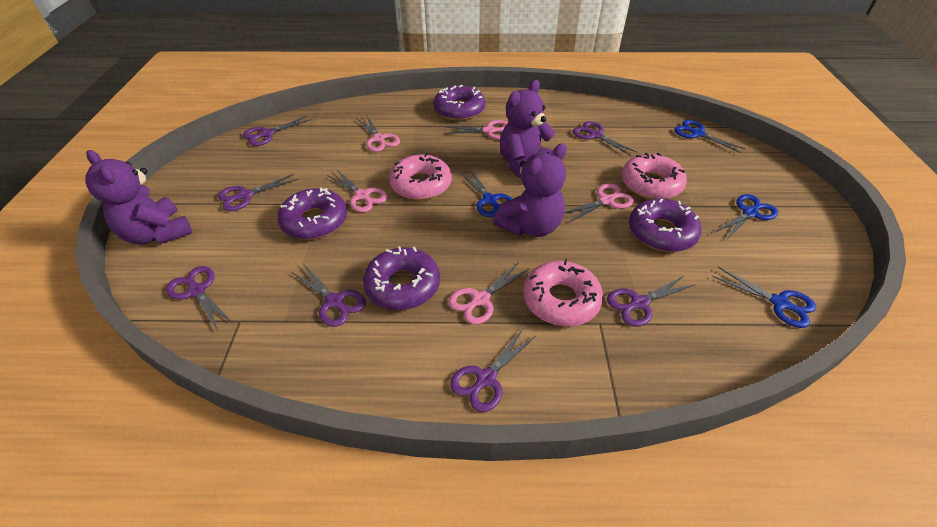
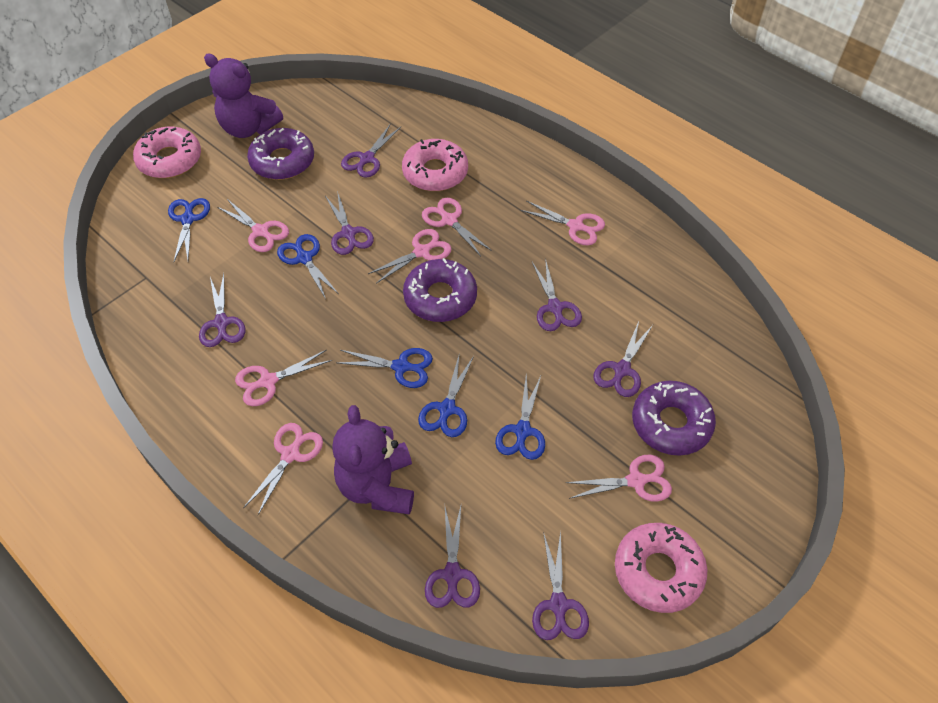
blue scissors: 4 -> 5
pink scissors: 5 -> 7
purple donut: 4 -> 3
purple teddy bear: 3 -> 2

